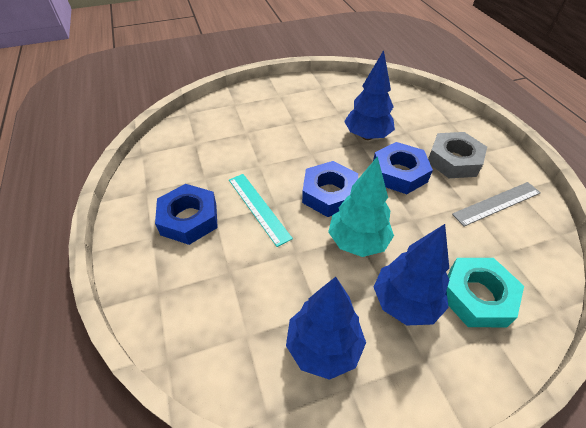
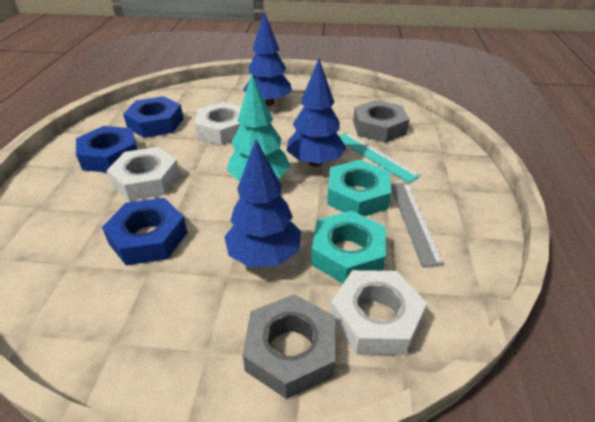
grey nut: 1 -> 2
turquoise nut: 1 -> 2
white nut: 0 -> 3

